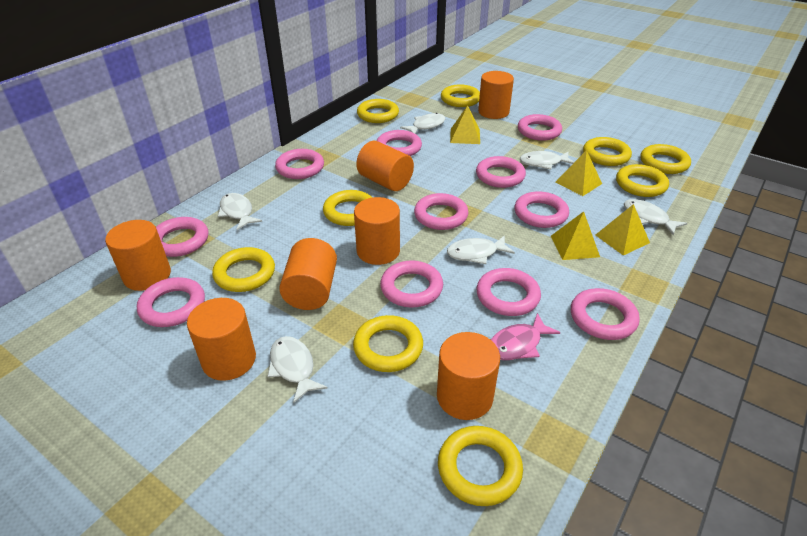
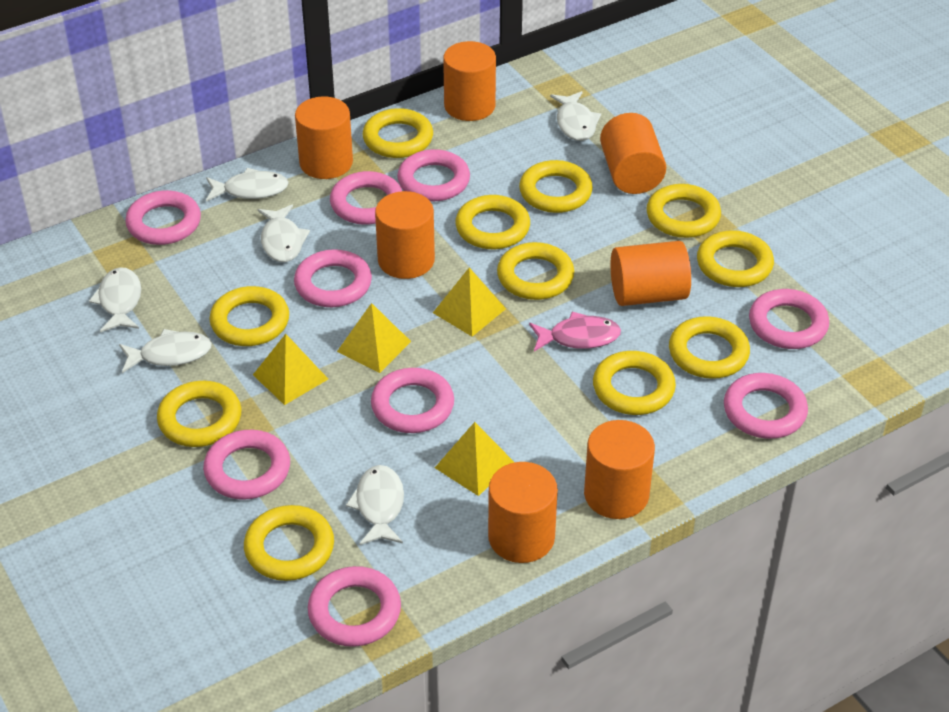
pink ring: 11 -> 9
yellow ring: 9 -> 11

